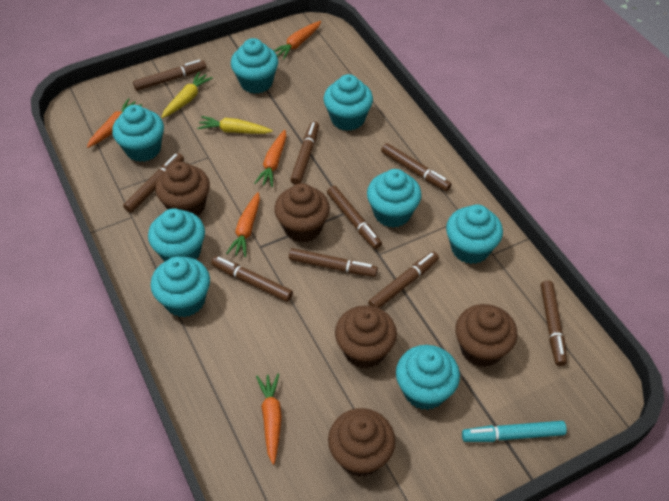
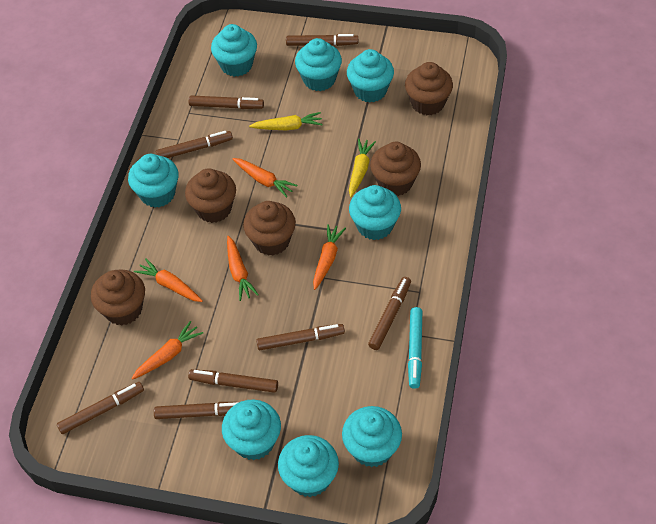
brown marker: 9 -> 8

